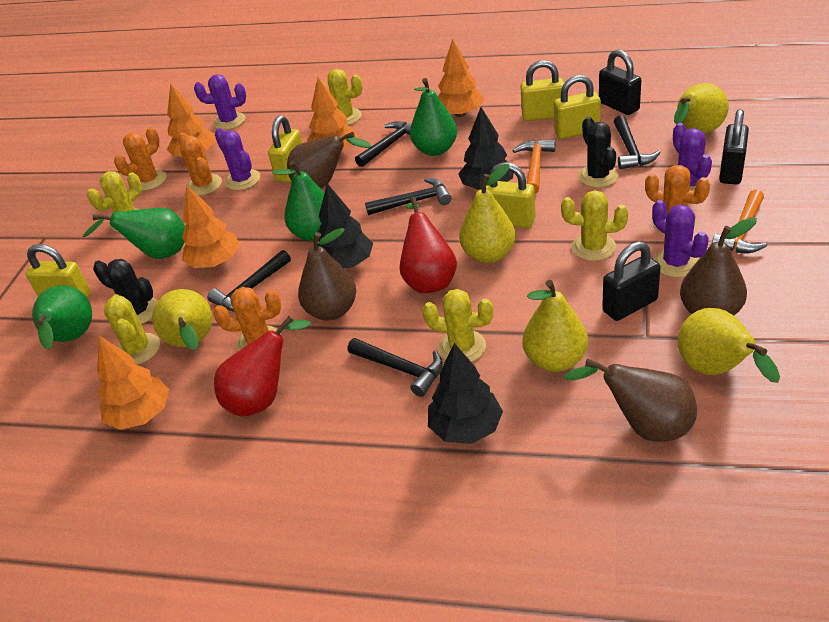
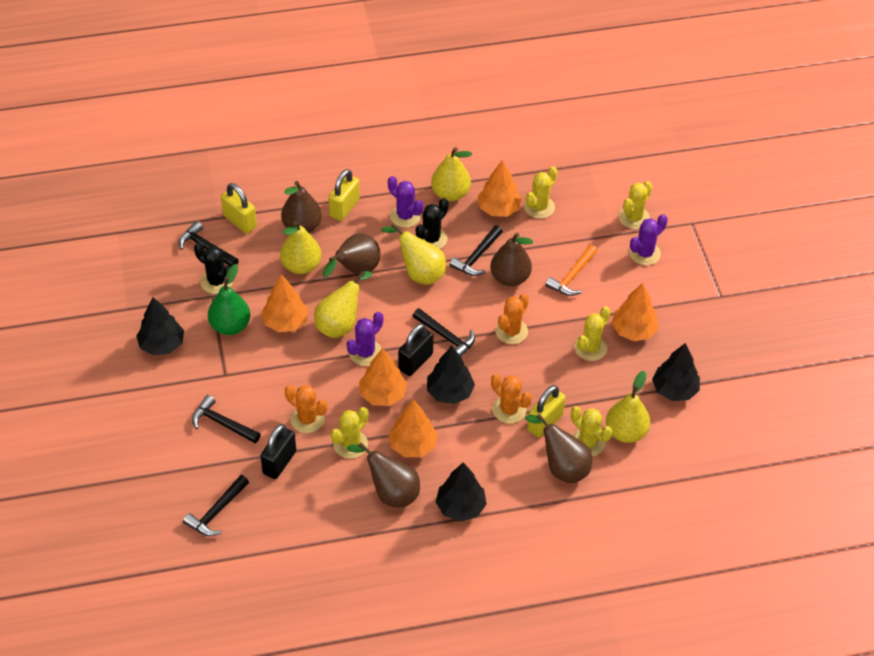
black padlock: 3 -> 2
black tree: 3 -> 4
brown pear: 4 -> 5
green pear: 4 -> 1
orange cactus: 4 -> 3
orange hammer: 2 -> 1
purple cactus: 4 -> 3
red pear: 2 -> 0
yellow padlock: 5 -> 3

